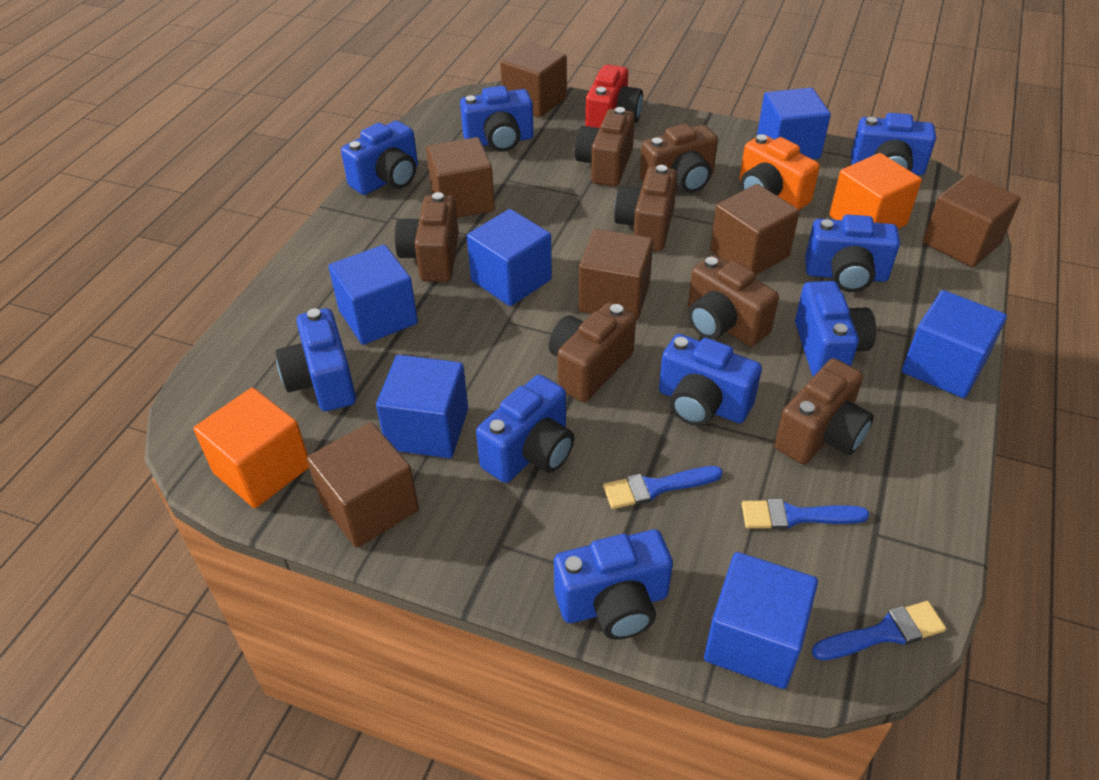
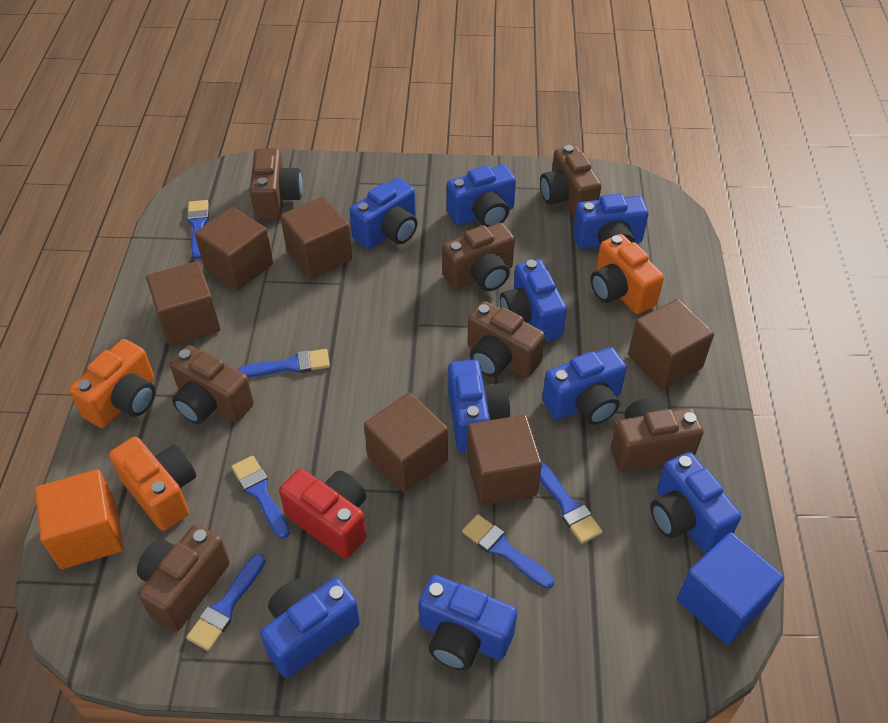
blue brush: 3 -> 6
blue cube: 6 -> 1
orange camera: 1 -> 3
orange cube: 2 -> 1

